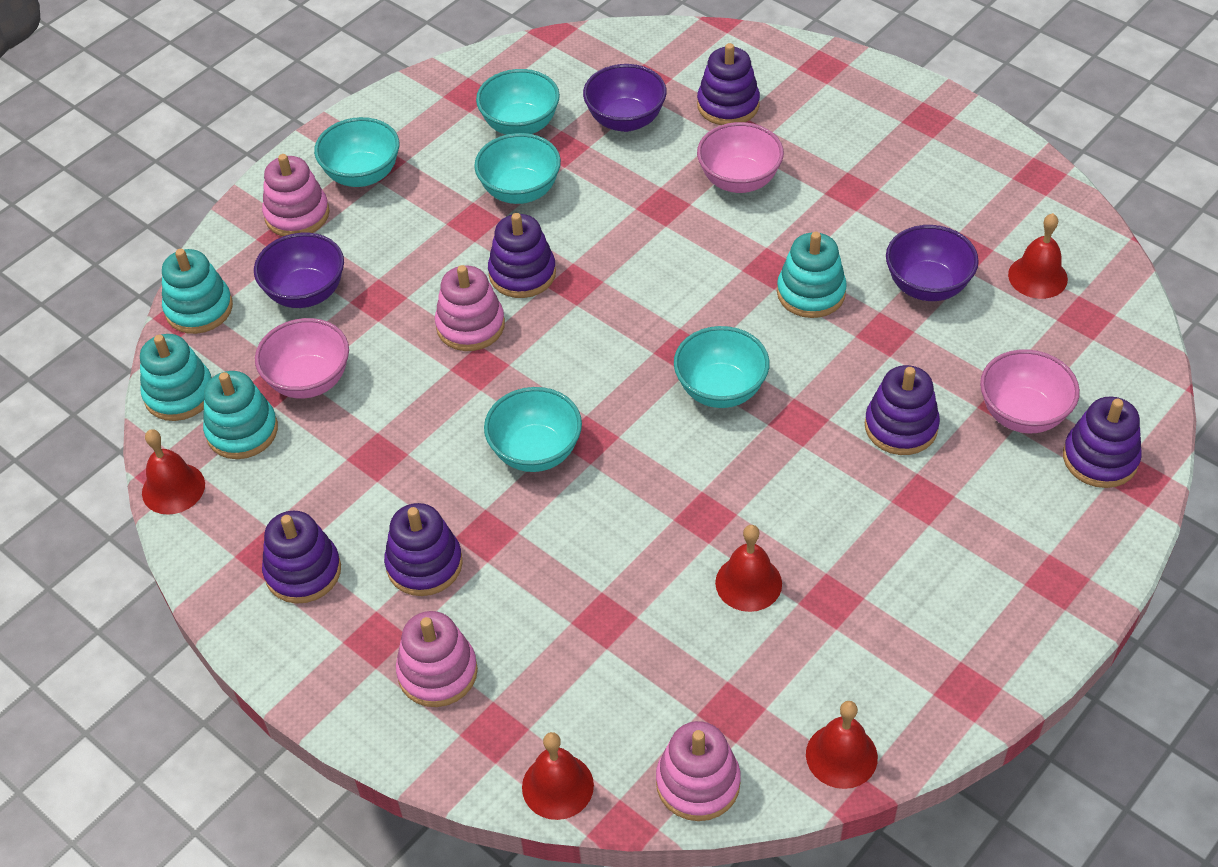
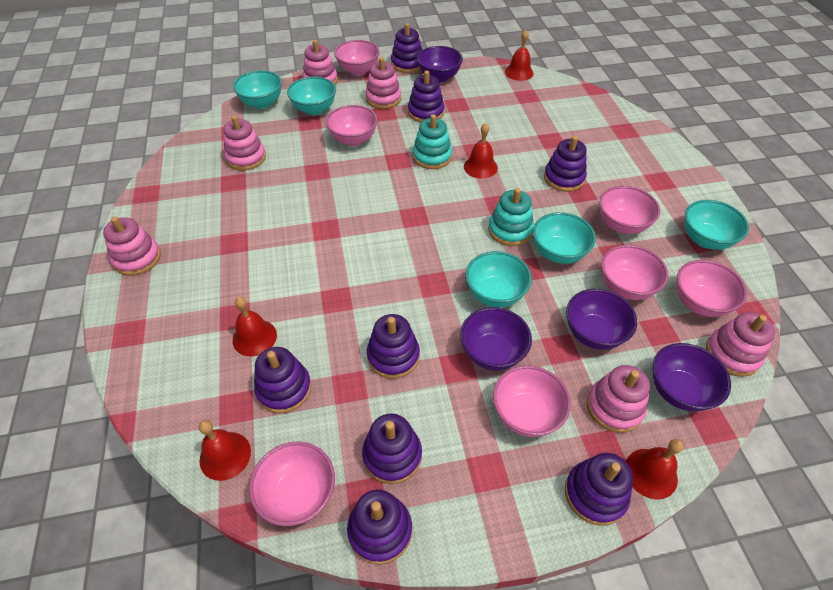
pink bowl: 3 -> 7
pink stacking toy: 4 -> 6
purple bowl: 3 -> 4
purple stacking toy: 6 -> 8
turquoise stacking toy: 4 -> 2

